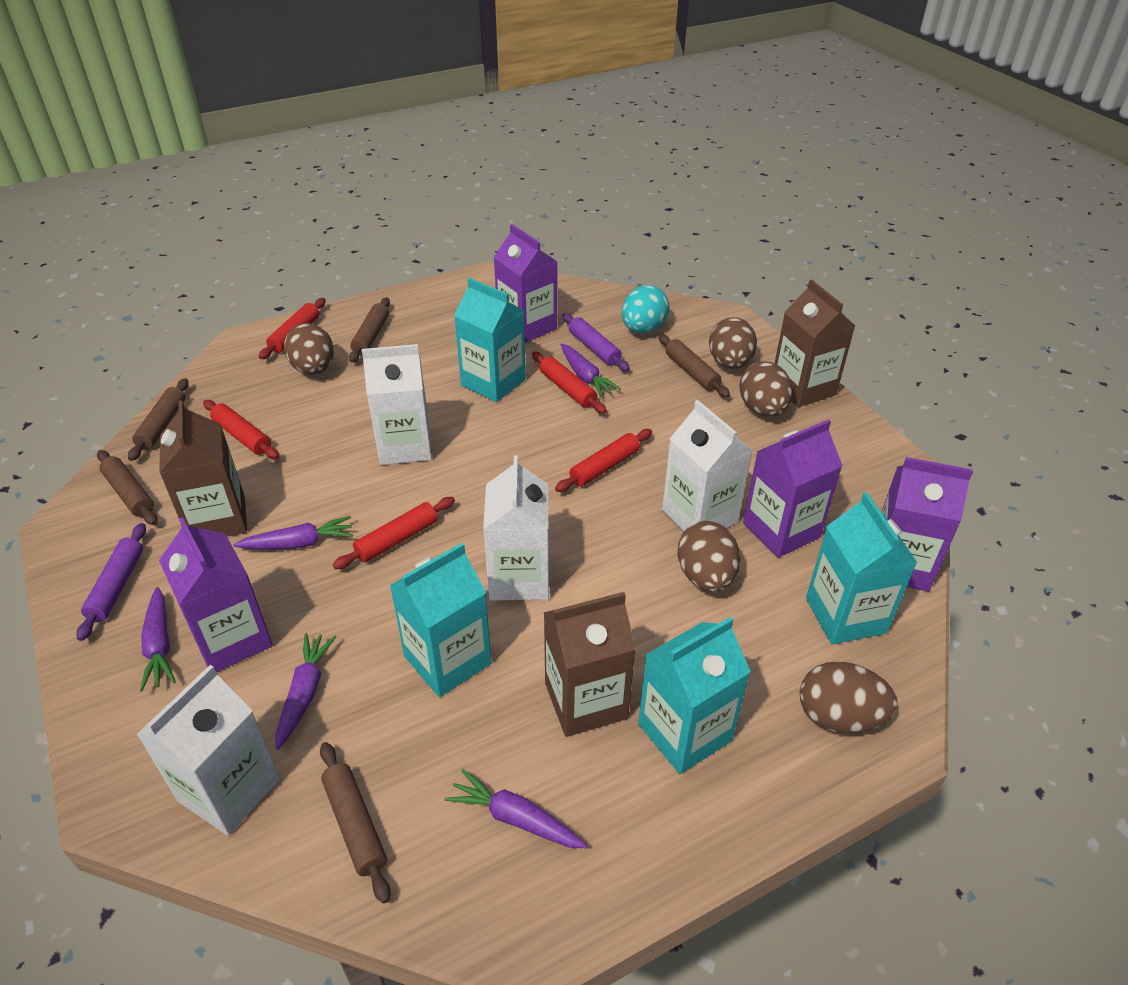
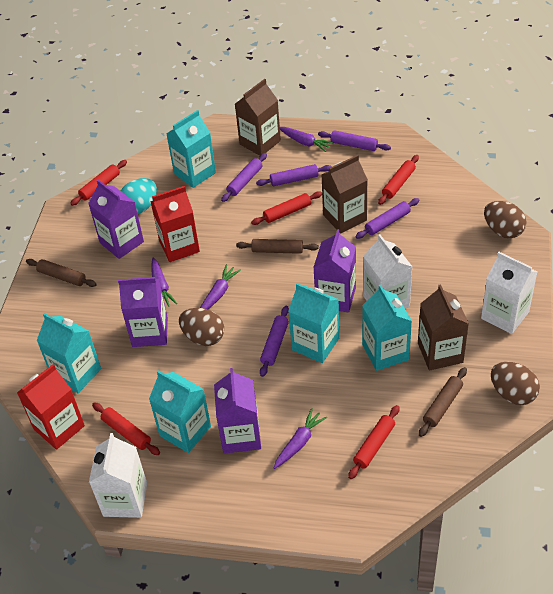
brown egg: 5 -> 3
brown rolling pin: 5 -> 3
purple carrot: 5 -> 4
purple rolling pin: 2 -> 5
red carton: 0 -> 2
turquoise carton: 4 -> 5
white carton: 4 -> 3

